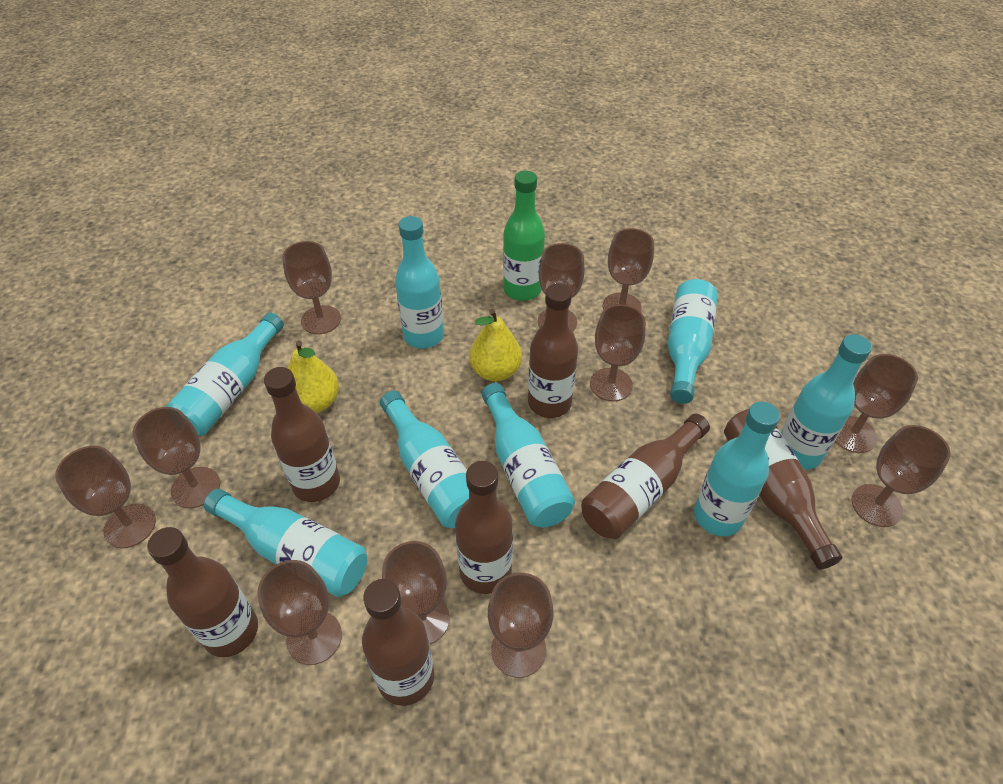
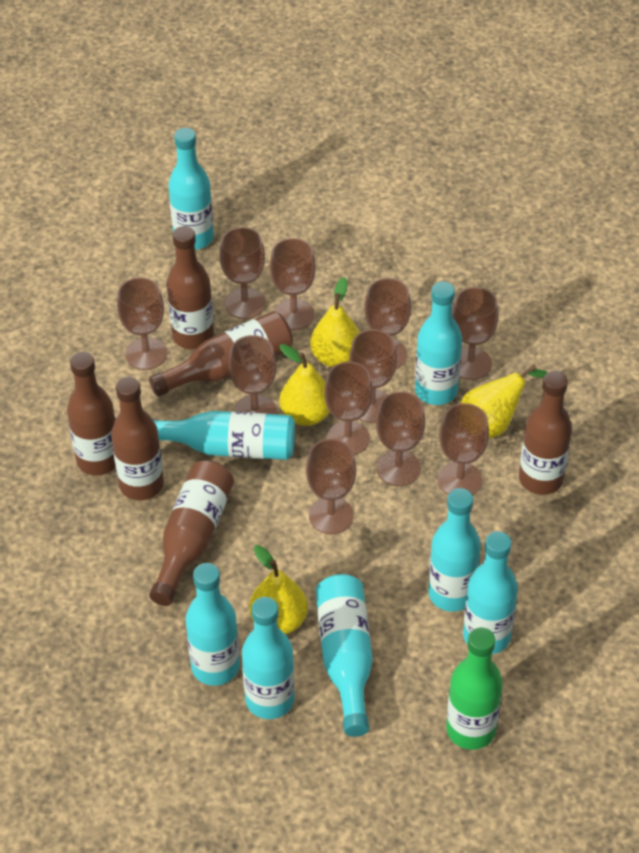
brown bottle: 7 -> 6
yellow pear: 2 -> 4

